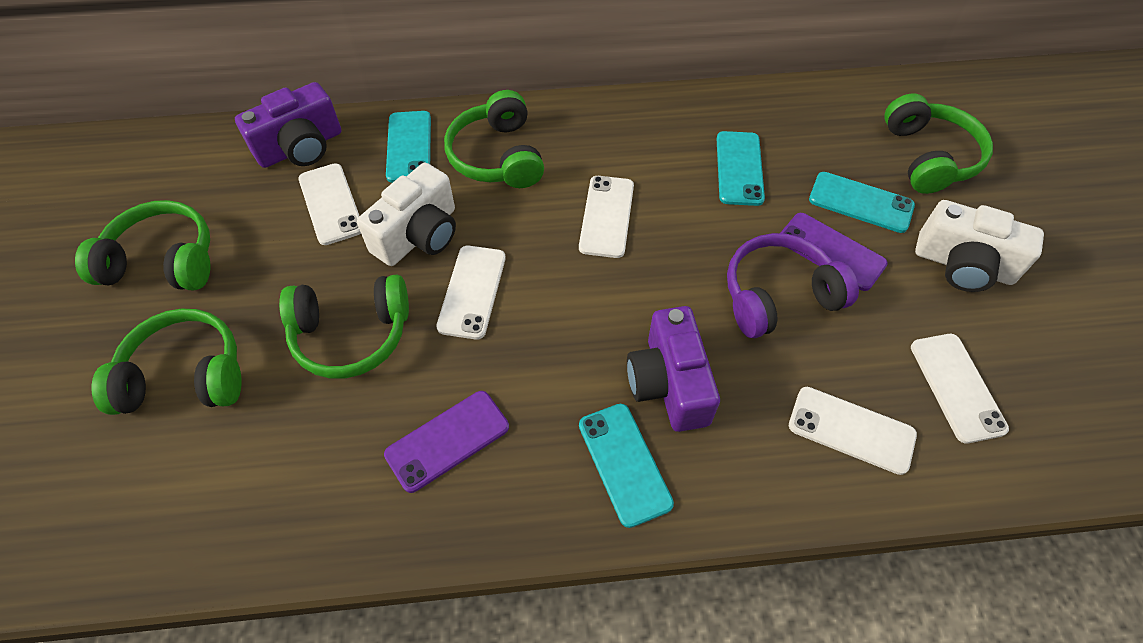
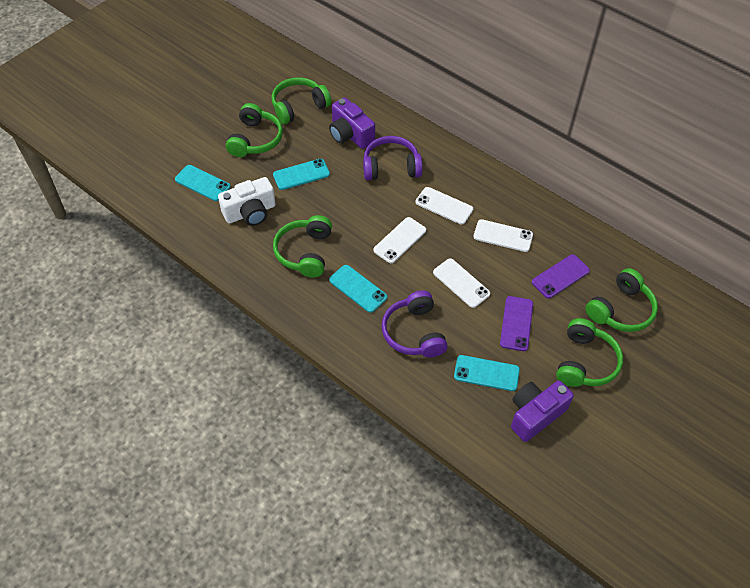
purple headphones: 1 -> 2
white camera: 2 -> 1
white phone: 5 -> 4

